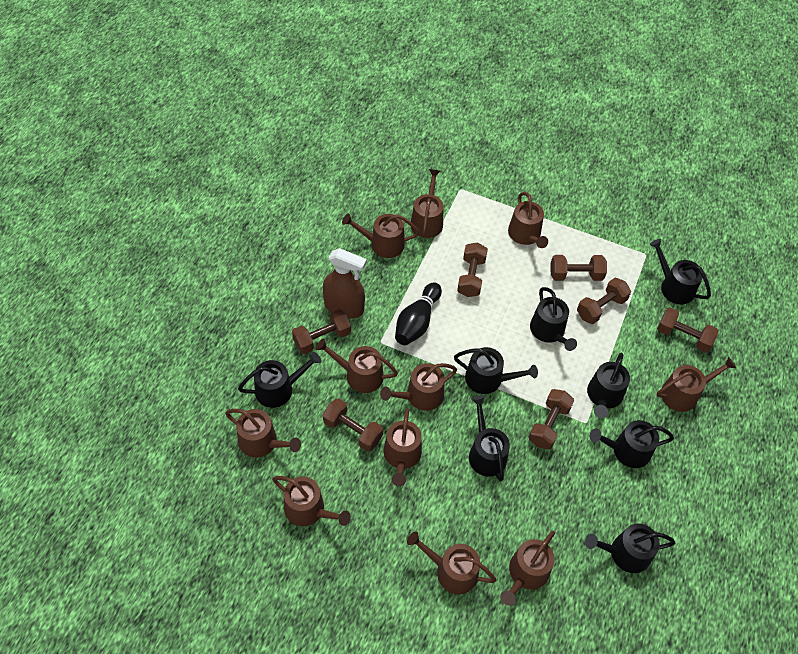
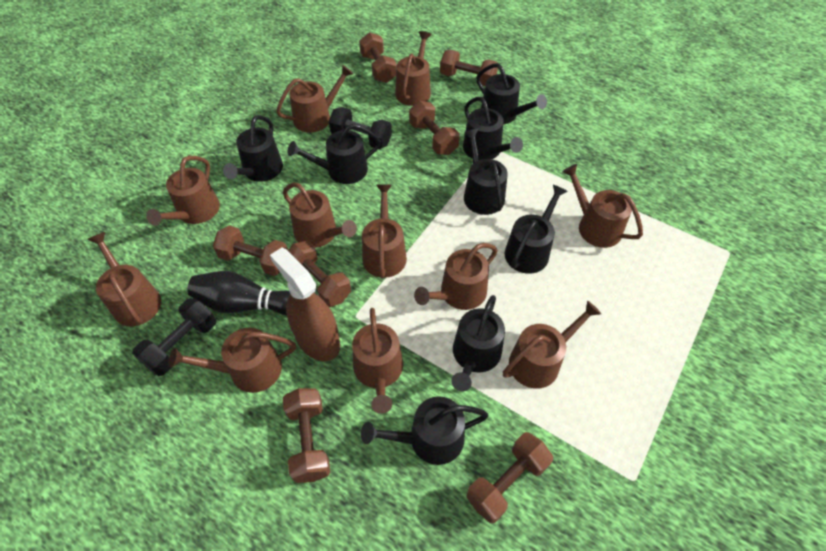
black dumbbell: 0 -> 2

